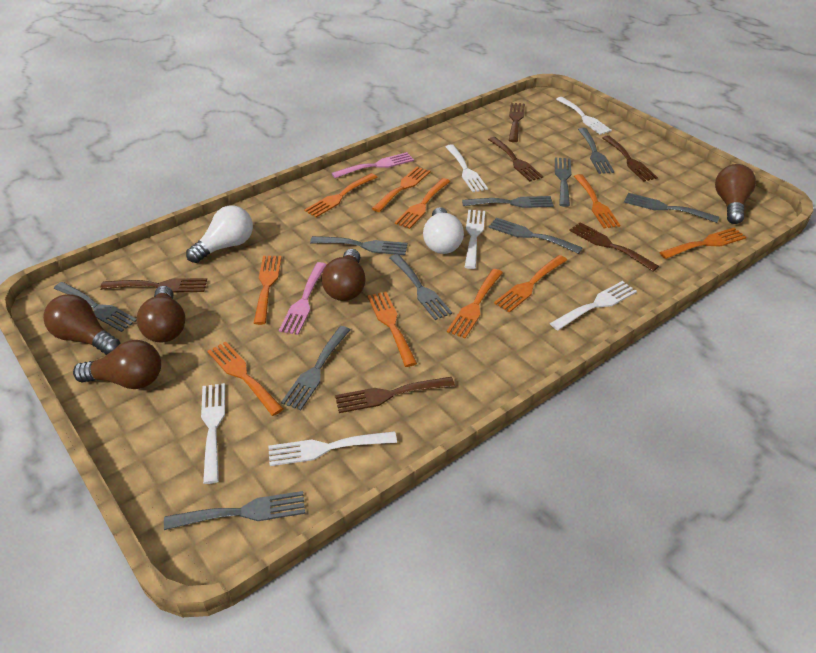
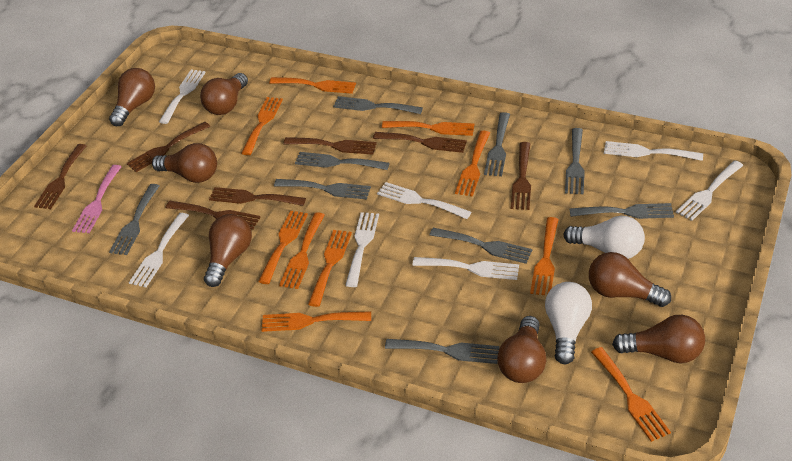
brown fork: 6 -> 7
brown light bulb: 5 -> 7
grey fork: 10 -> 9
pink fork: 2 -> 1
white fork: 6 -> 7

